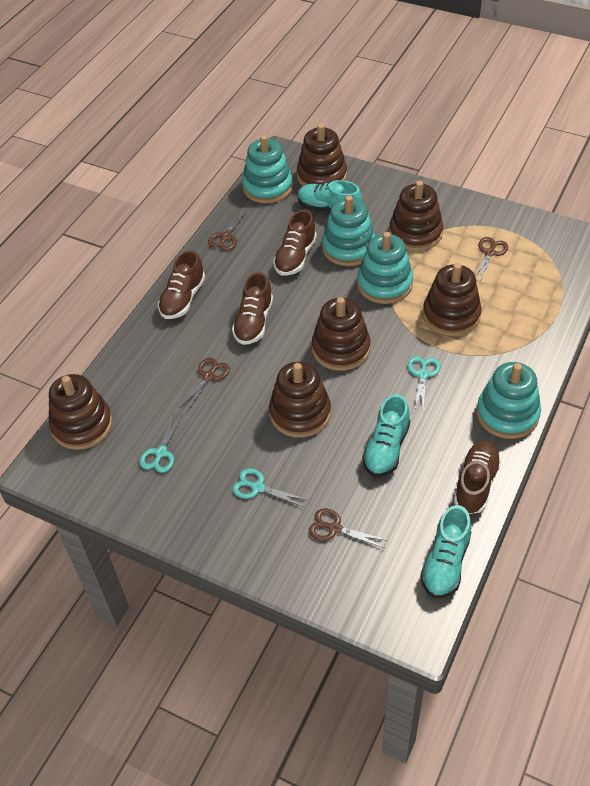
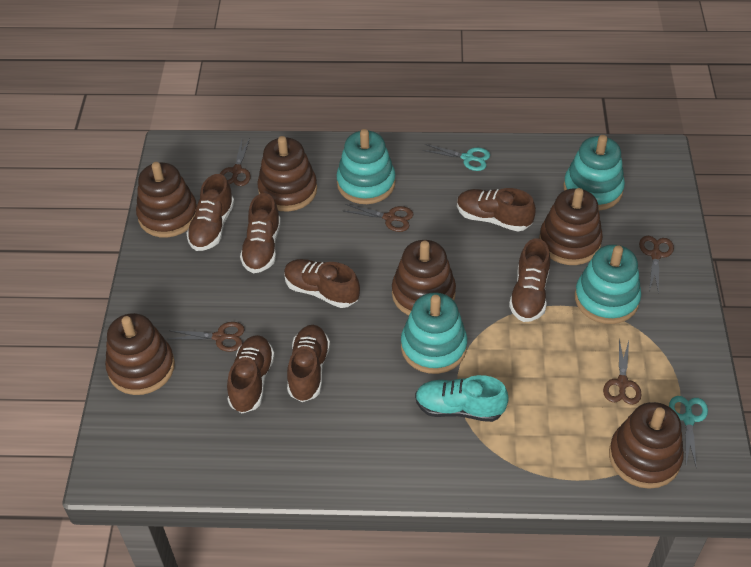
brown scissors: 4 -> 5
brown shoe: 4 -> 7
turquoise scissors: 3 -> 2
turquoise shoe: 3 -> 1

